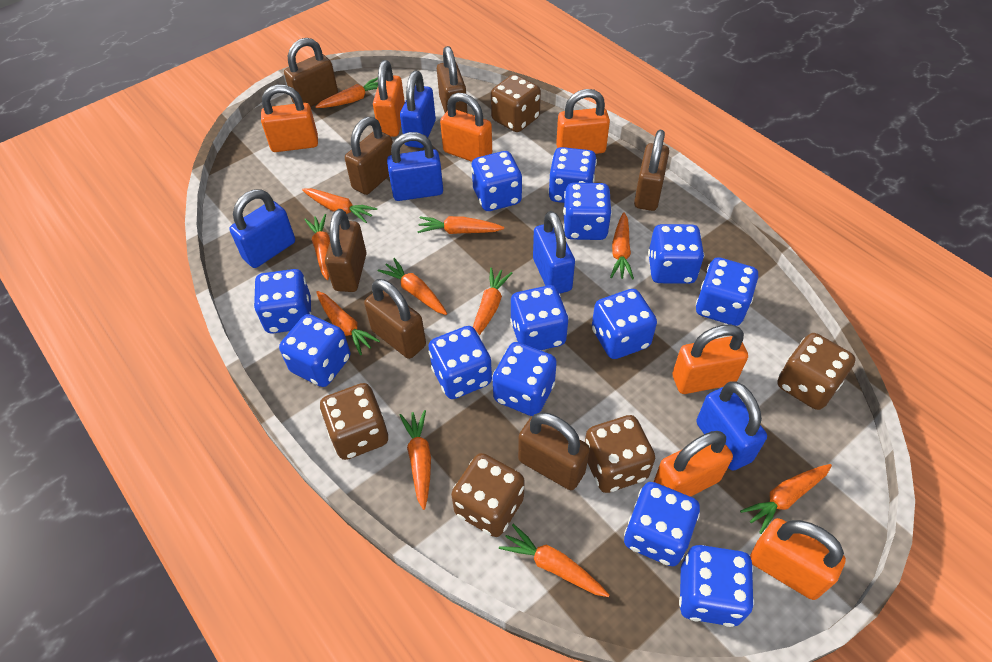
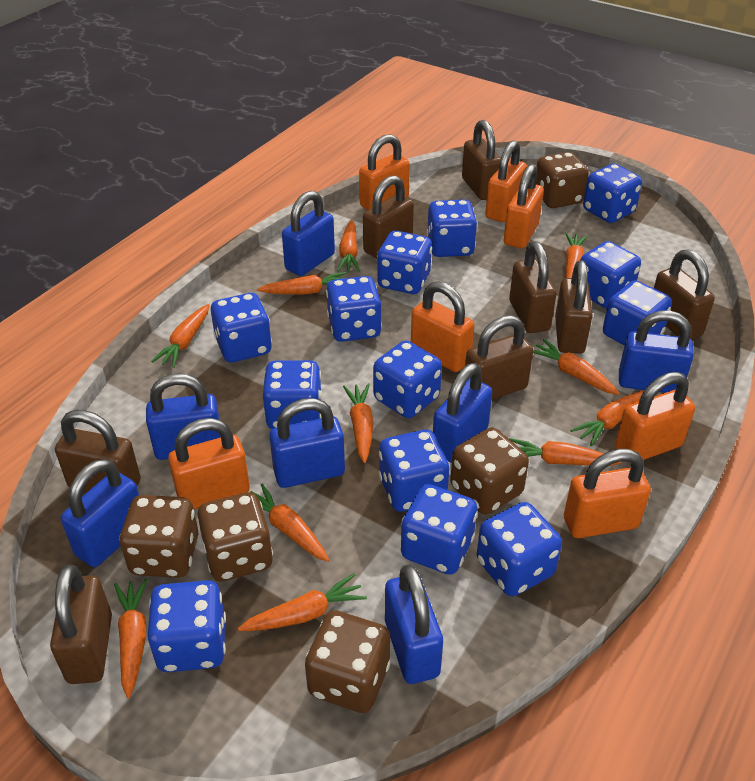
blue padlock: 5 -> 7
brown padlock: 7 -> 8

